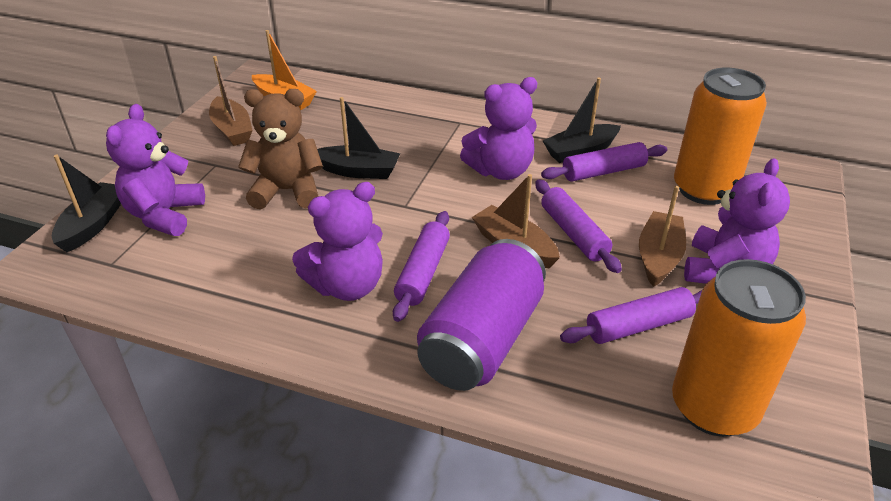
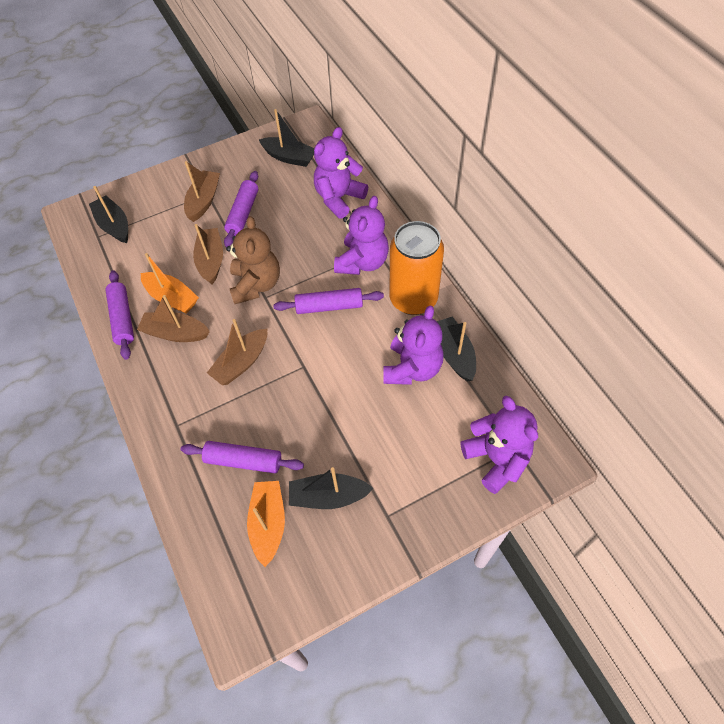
black boat: 3 -> 4
brown boat: 3 -> 4
orange boat: 1 -> 2
orange can: 2 -> 1
purple can: 1 -> 0

